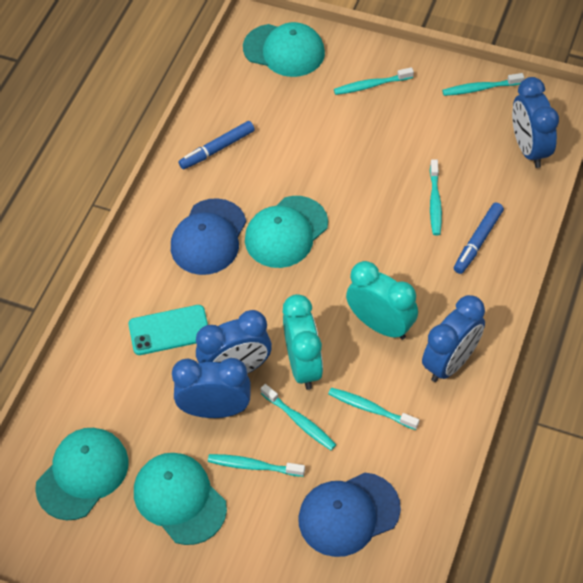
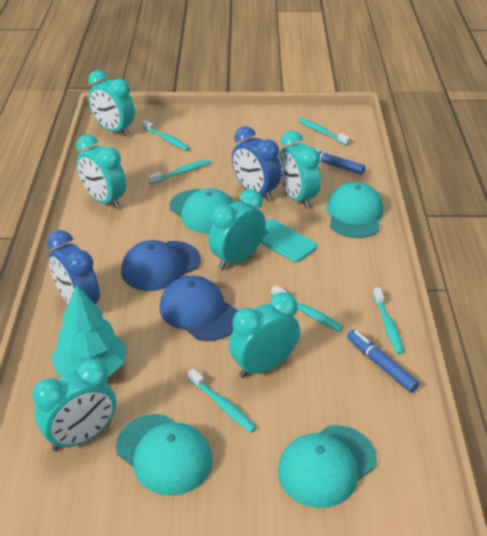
blue clock: 4 -> 2
turquoise clock: 2 -> 6
turquoise tree: 0 -> 1

